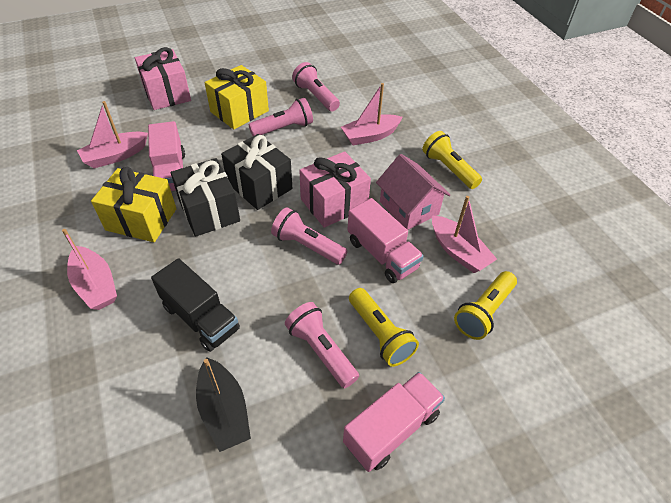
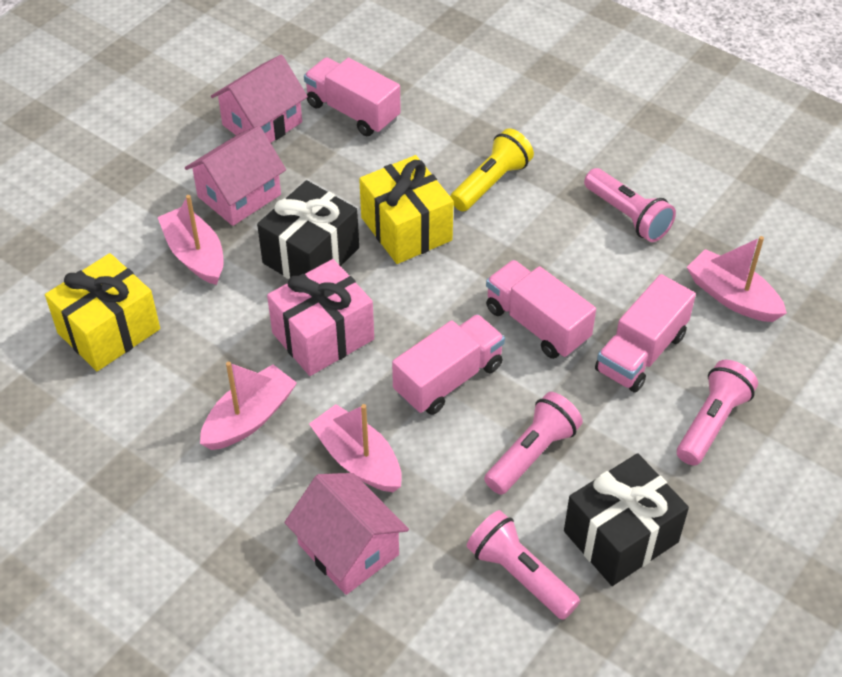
black boat: 1 -> 0
black truck: 1 -> 0
pink gift: 2 -> 1
pink house: 1 -> 3
pink truck: 3 -> 4
yellow flashlight: 3 -> 1

